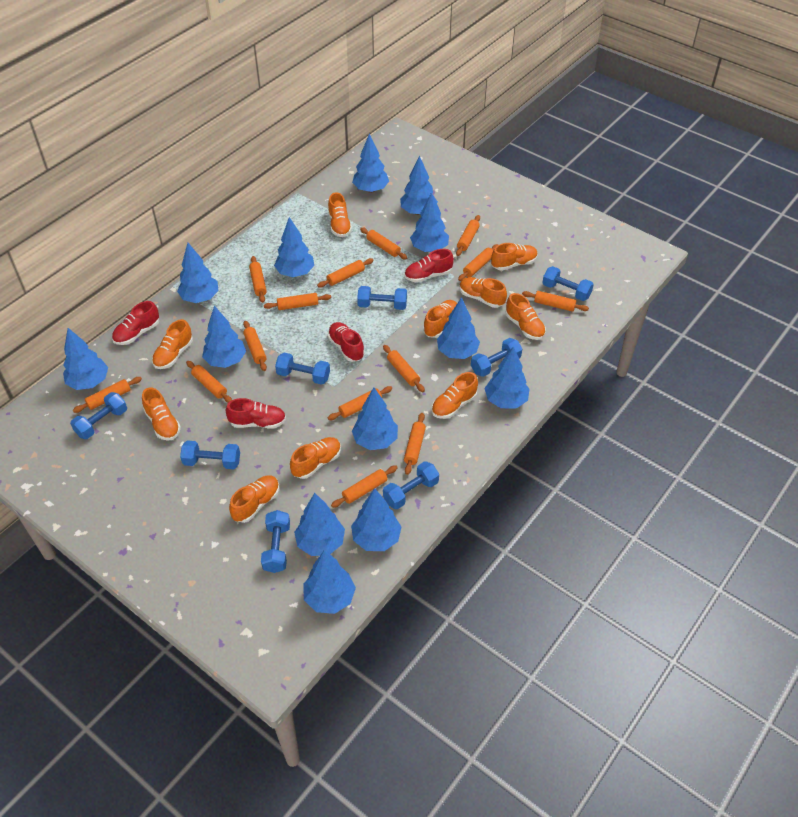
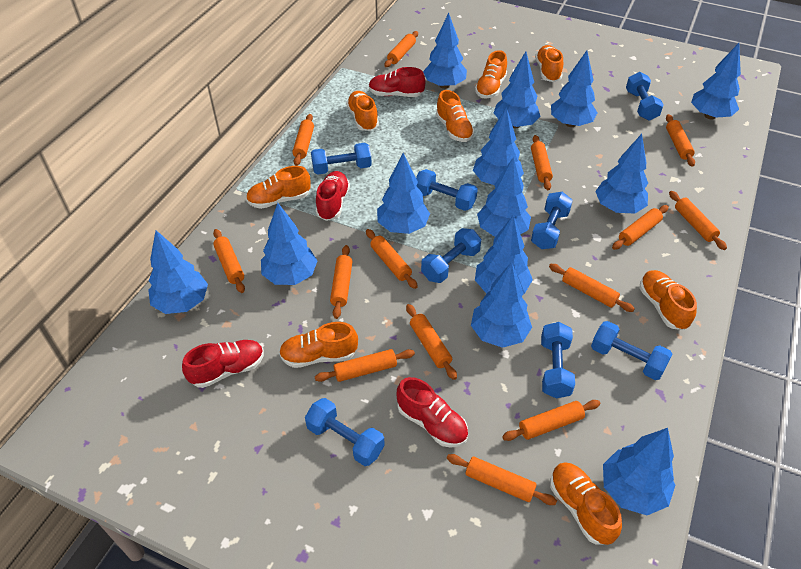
orange shoe: 10 -> 8

